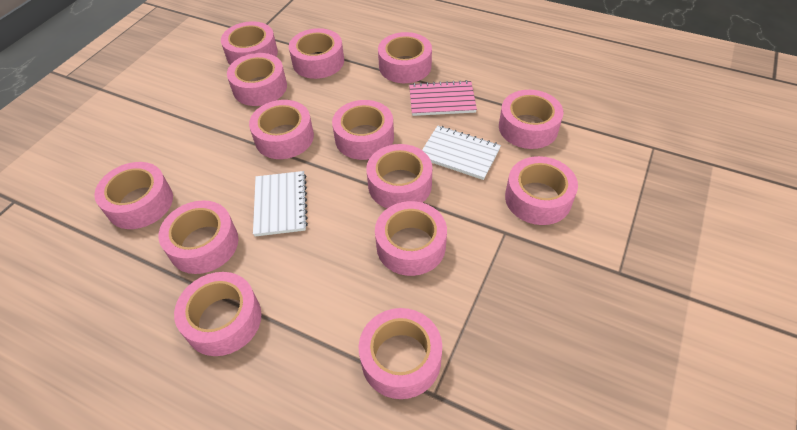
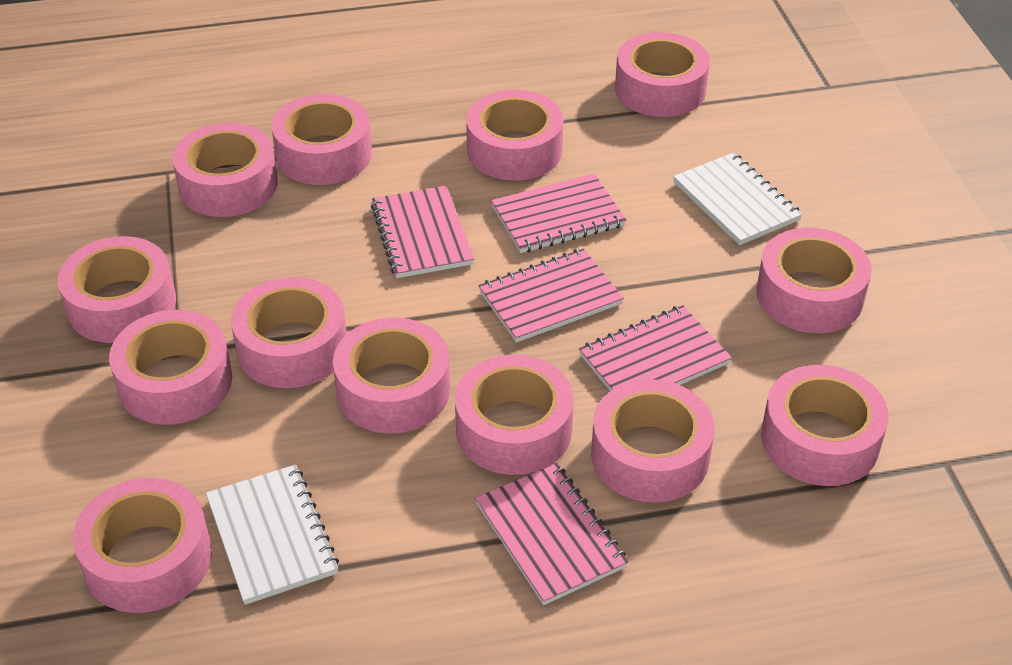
pink notebook: 1 -> 5
pink tape: 14 -> 13

